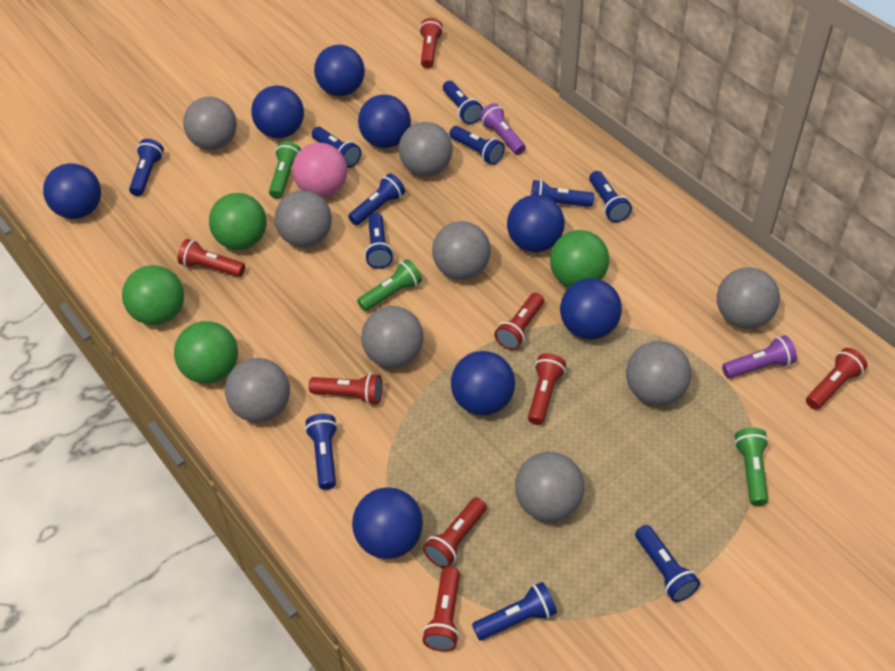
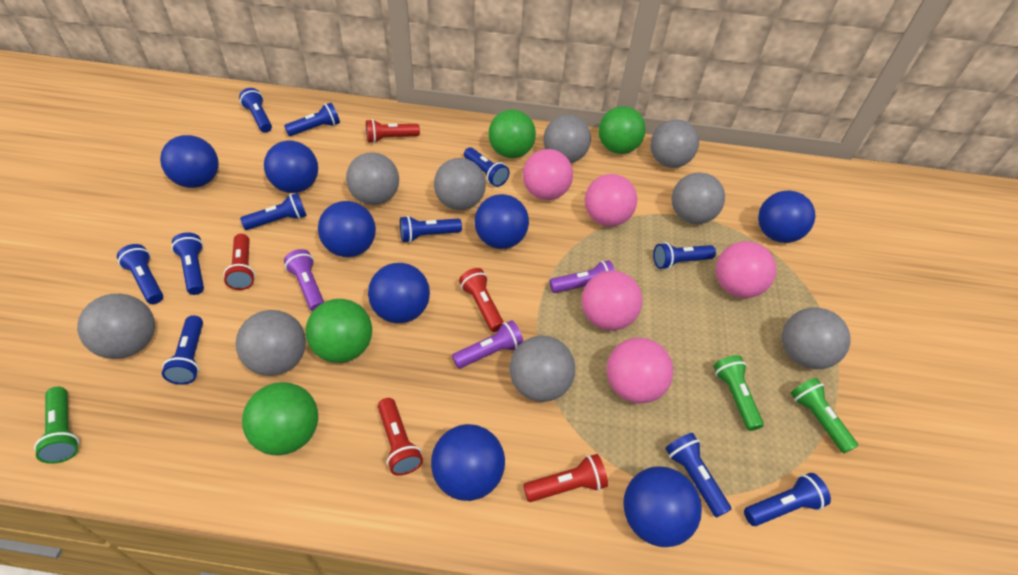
pink ball: 1 -> 5
purple flashlight: 2 -> 3
red flashlight: 8 -> 5

